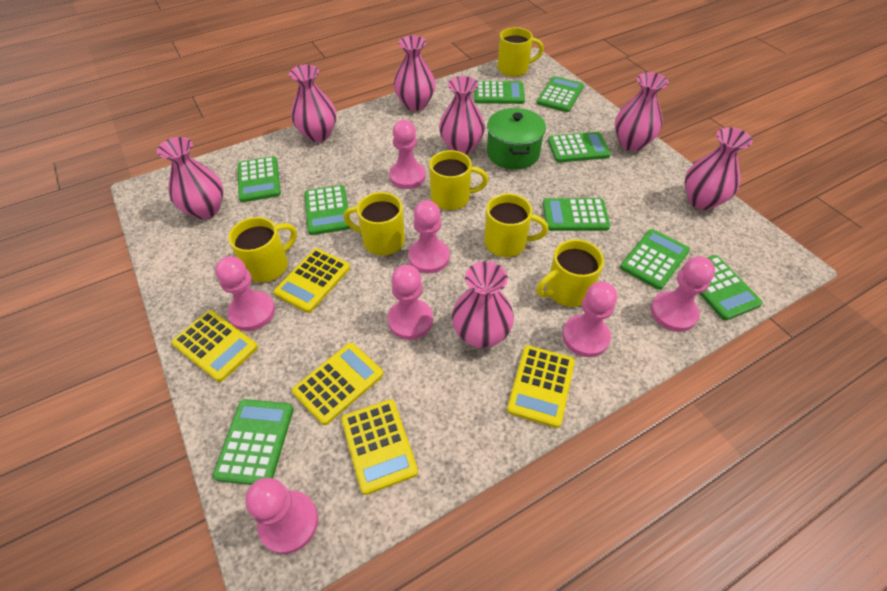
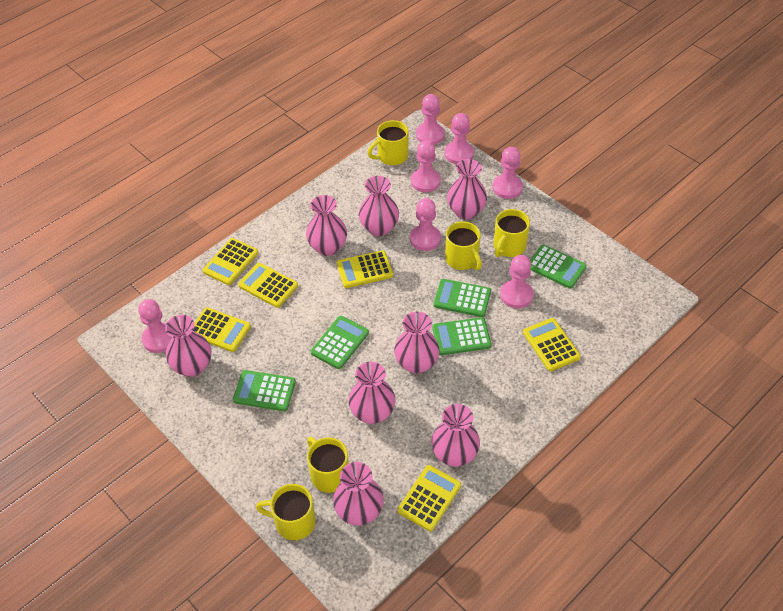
green calculator: 9 -> 5
green pot: 1 -> 0
pink vase: 7 -> 8
yellow calculator: 5 -> 6
yellow mug: 6 -> 5

